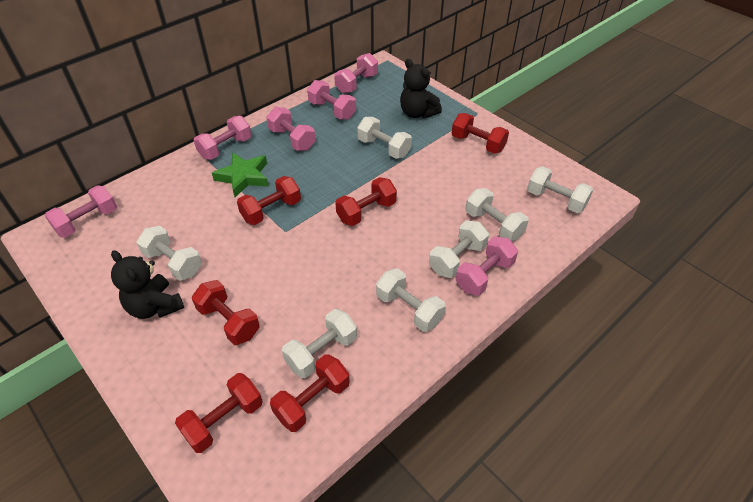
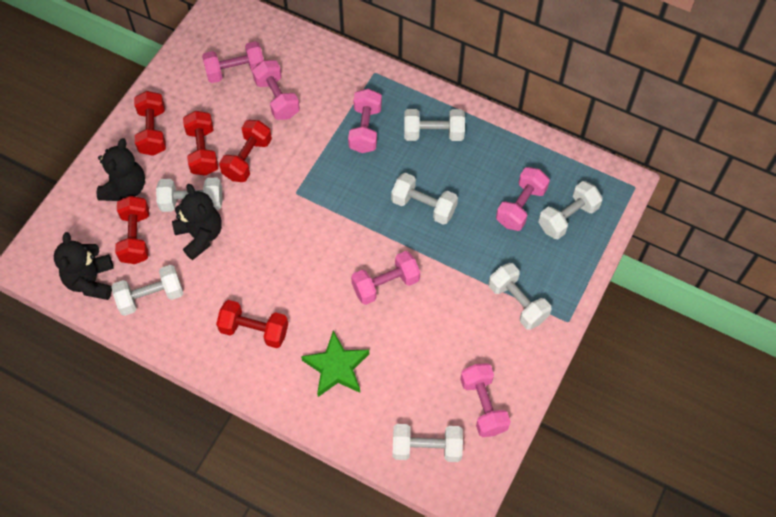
black teddy bear: 2 -> 3
red dumbbell: 6 -> 5

